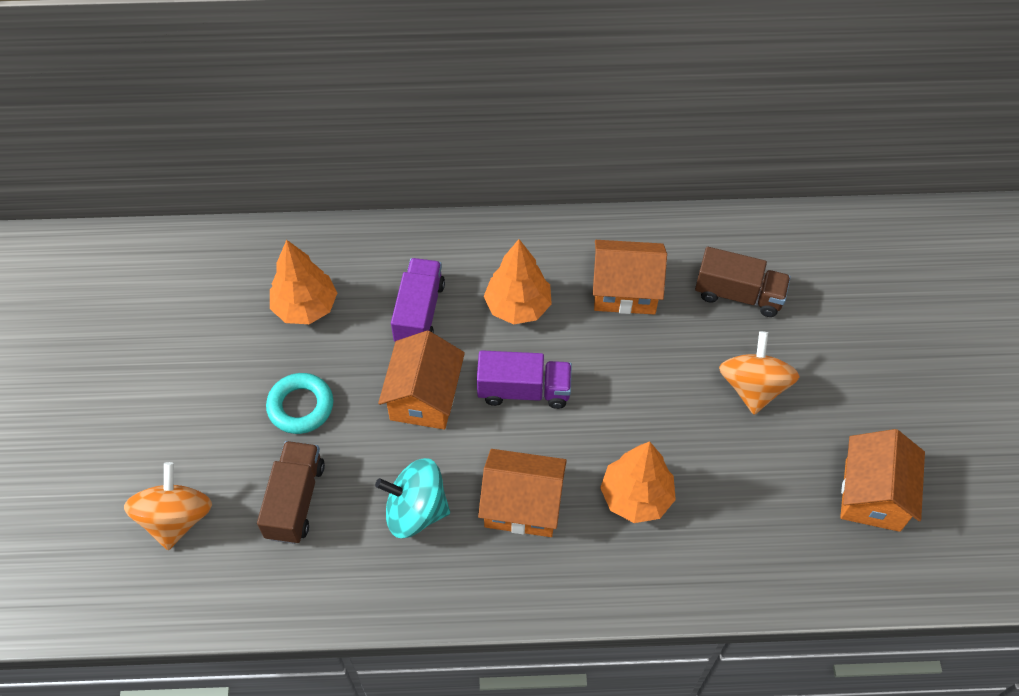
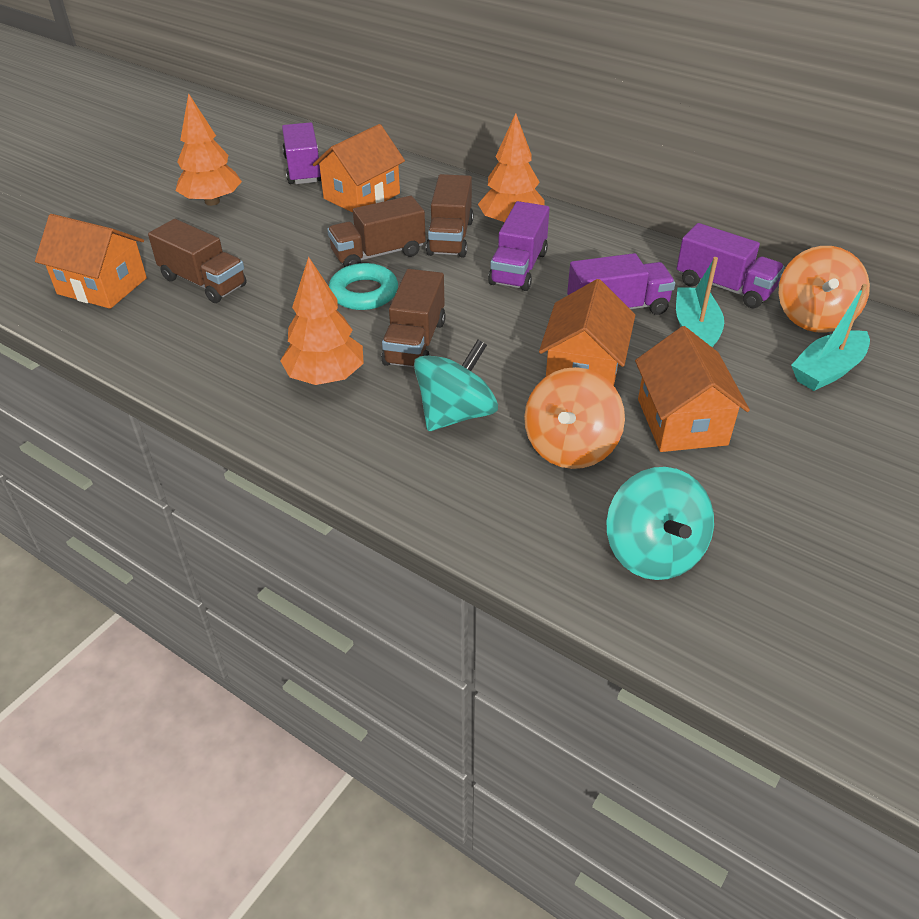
brown truck: 2 -> 4
purple truck: 2 -> 4
turquoise boat: 0 -> 2
turquoise spinning top: 1 -> 2

